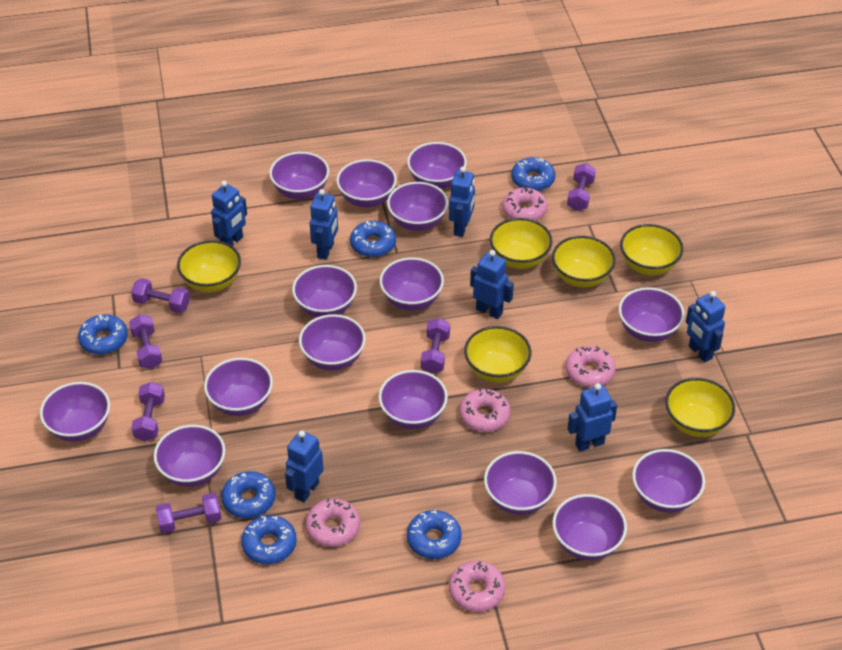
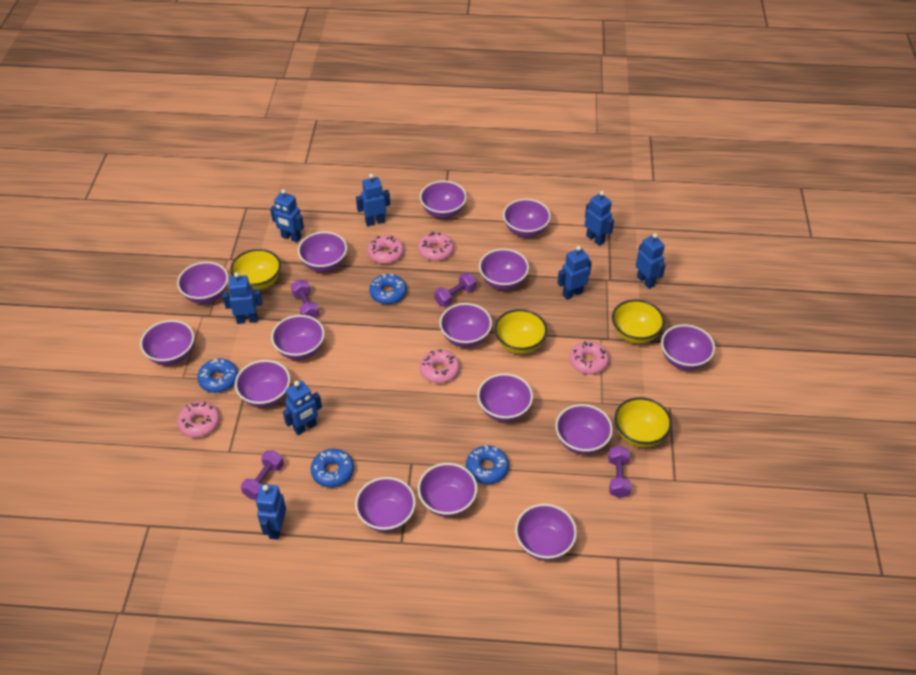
blue donut: 6 -> 4
blue robot: 7 -> 8
purple dumbbell: 6 -> 4
yellow bowl: 6 -> 4

